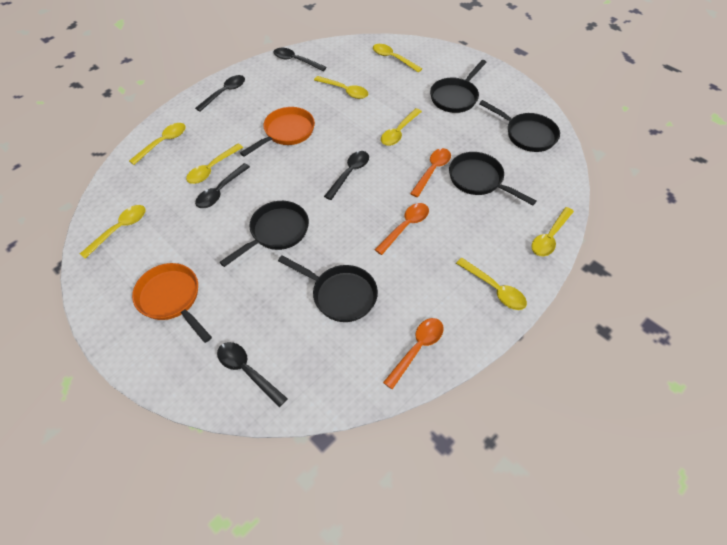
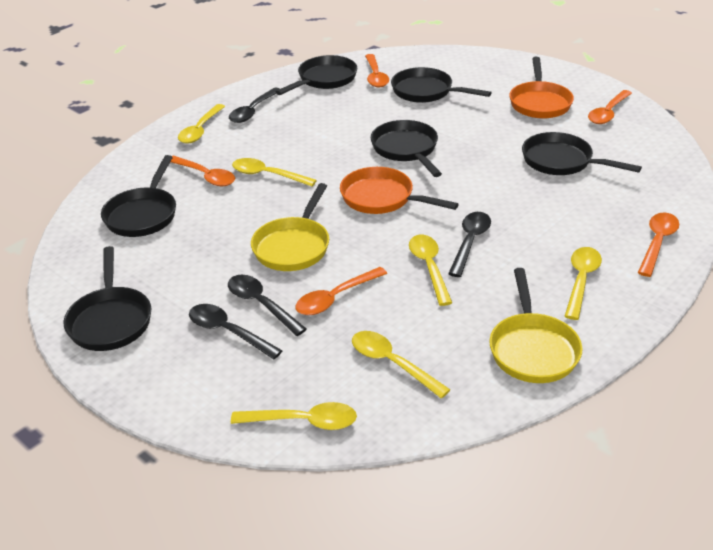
black pan: 5 -> 6
black spoon: 5 -> 4
orange spoon: 3 -> 5
yellow pan: 0 -> 2
yellow spoon: 8 -> 6

